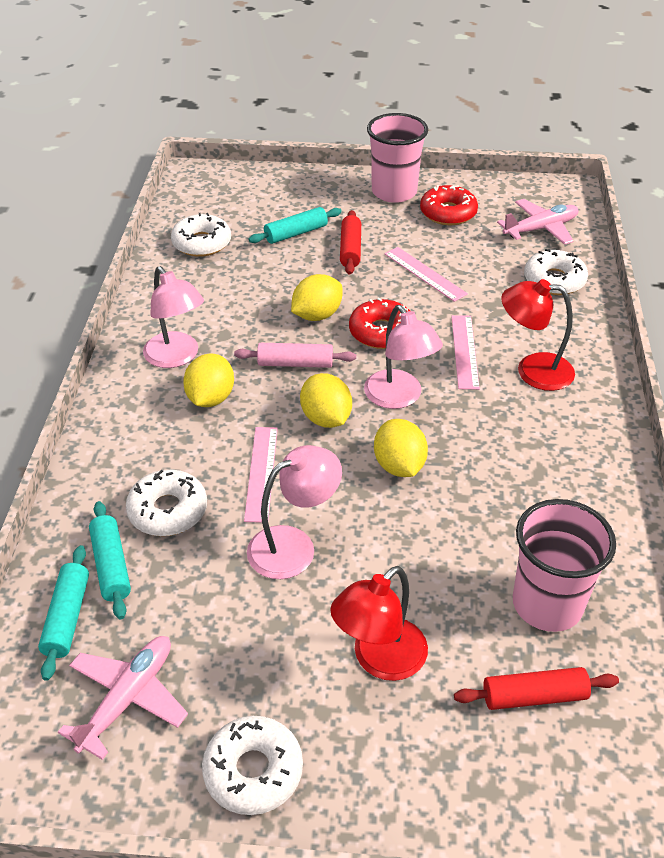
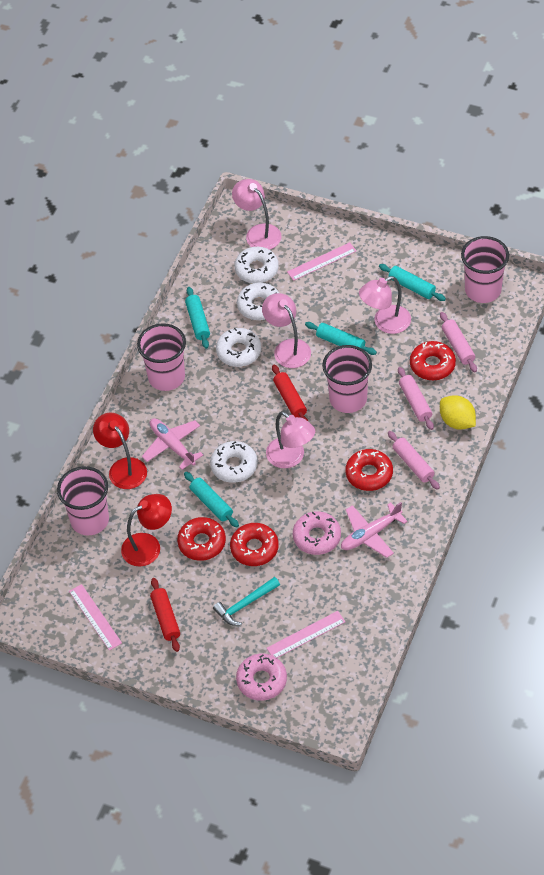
pink cup: 2 -> 4
pink donut: 0 -> 2
pink lamp: 3 -> 4
pink rolling pin: 1 -> 3
red donut: 2 -> 4
turquoise hammer: 0 -> 1
turquoise rolling pin: 3 -> 4
yellow lemon: 4 -> 1

